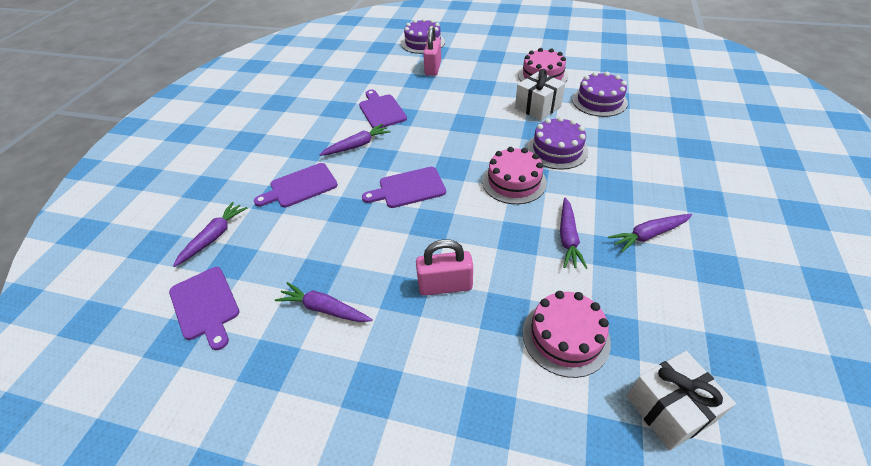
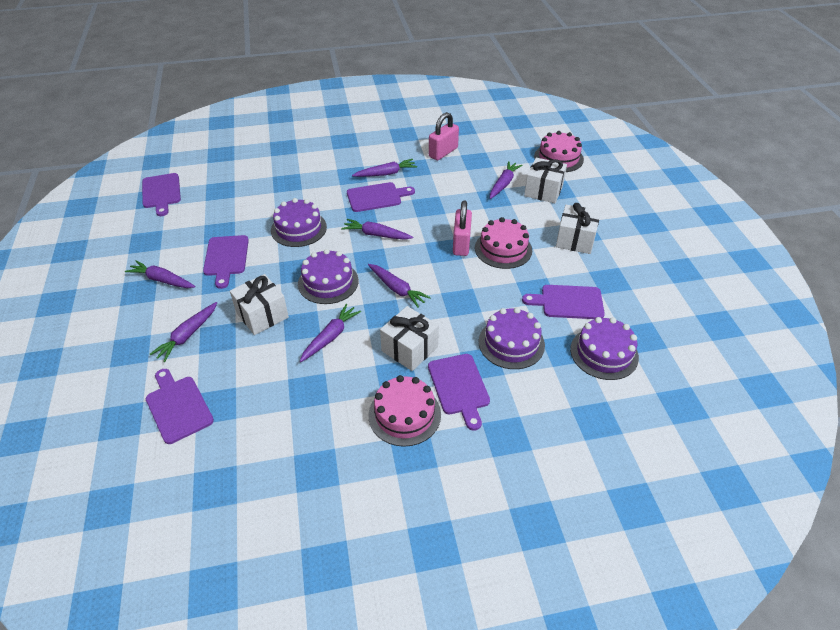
purple cake: 3 -> 4
purple carrot: 5 -> 7
purple cutting board: 4 -> 6
white gift: 2 -> 4

